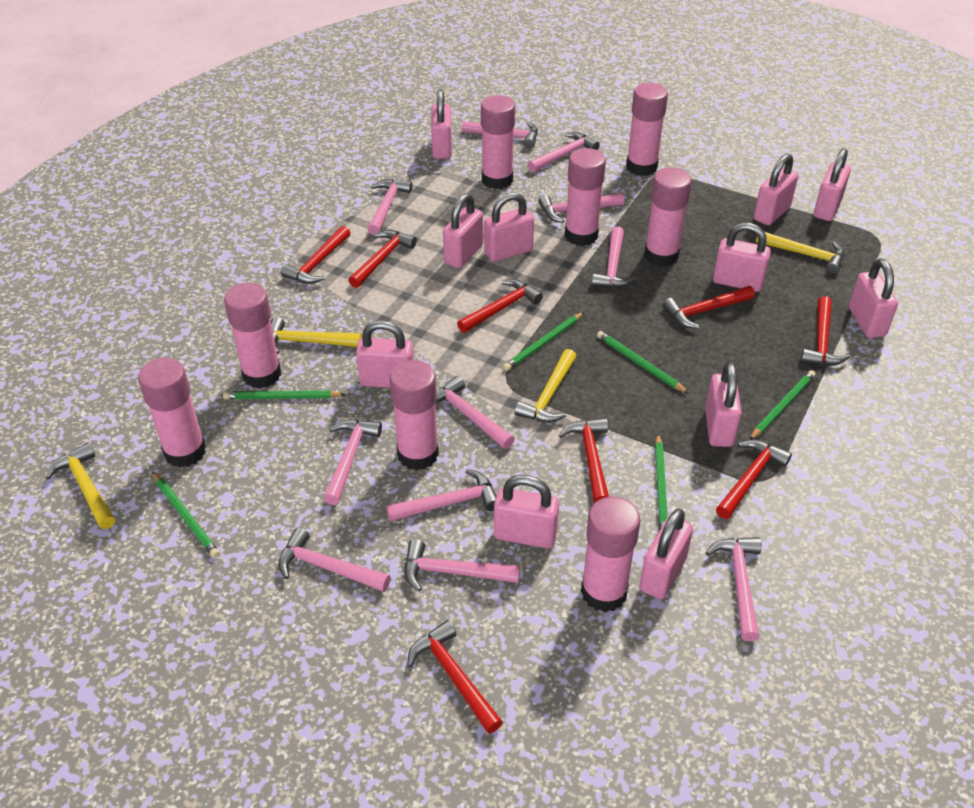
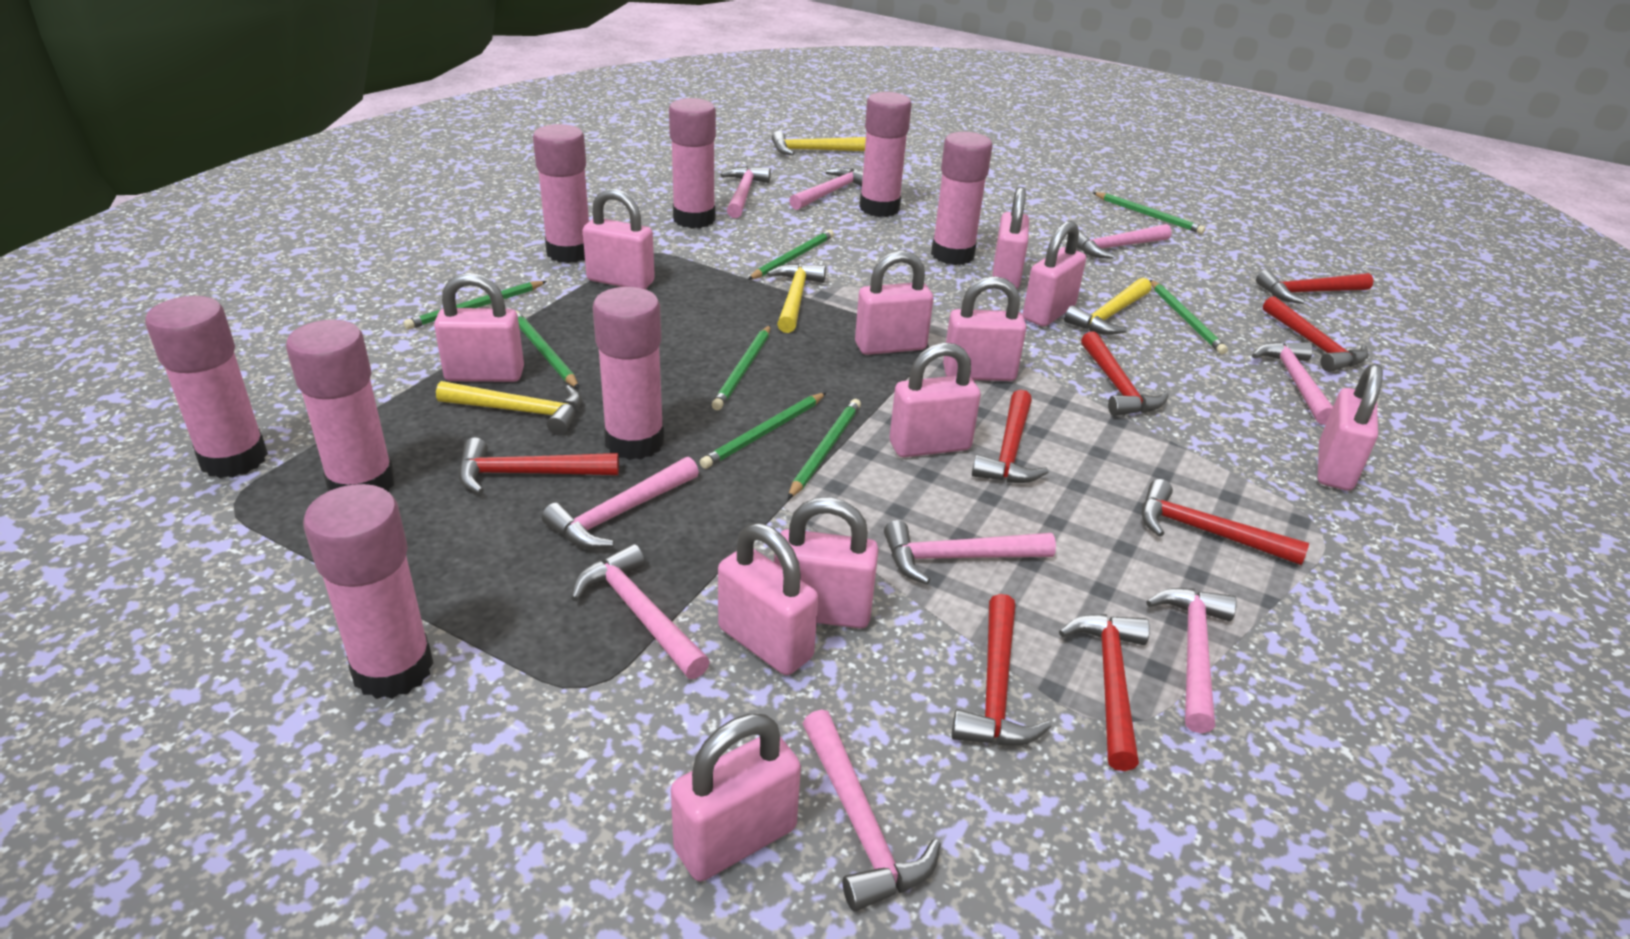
green pencil: 6 -> 8
pink hammer: 11 -> 9

